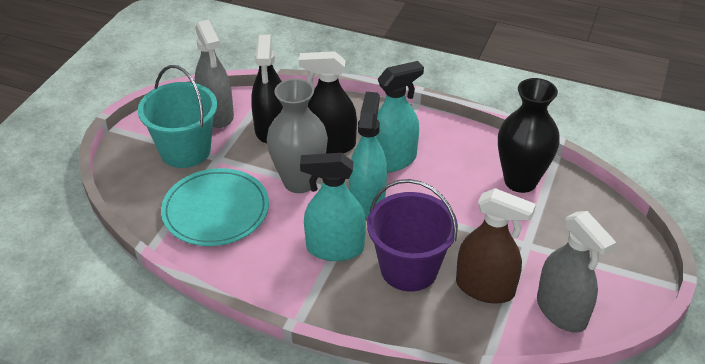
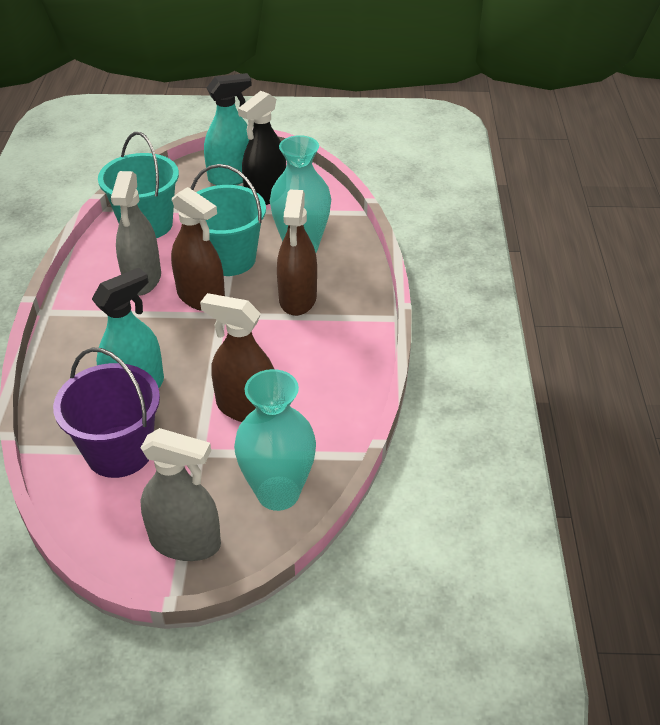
black spray bottle: 2 -> 1
black vase: 1 -> 0
brown spray bottle: 1 -> 3
grey vase: 1 -> 0
turquoise bucket: 1 -> 2
turquoise plate: 1 -> 0
turquoise spray bottle: 3 -> 2
turquoise vase: 0 -> 2

